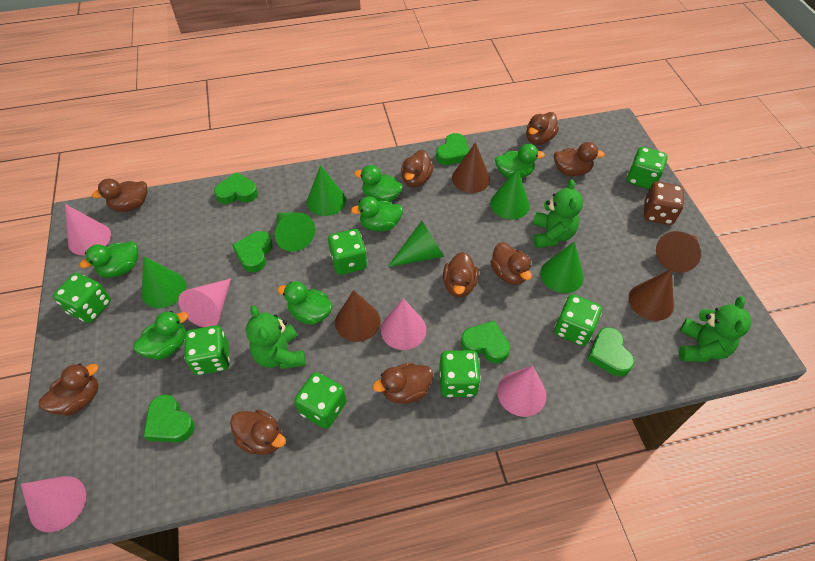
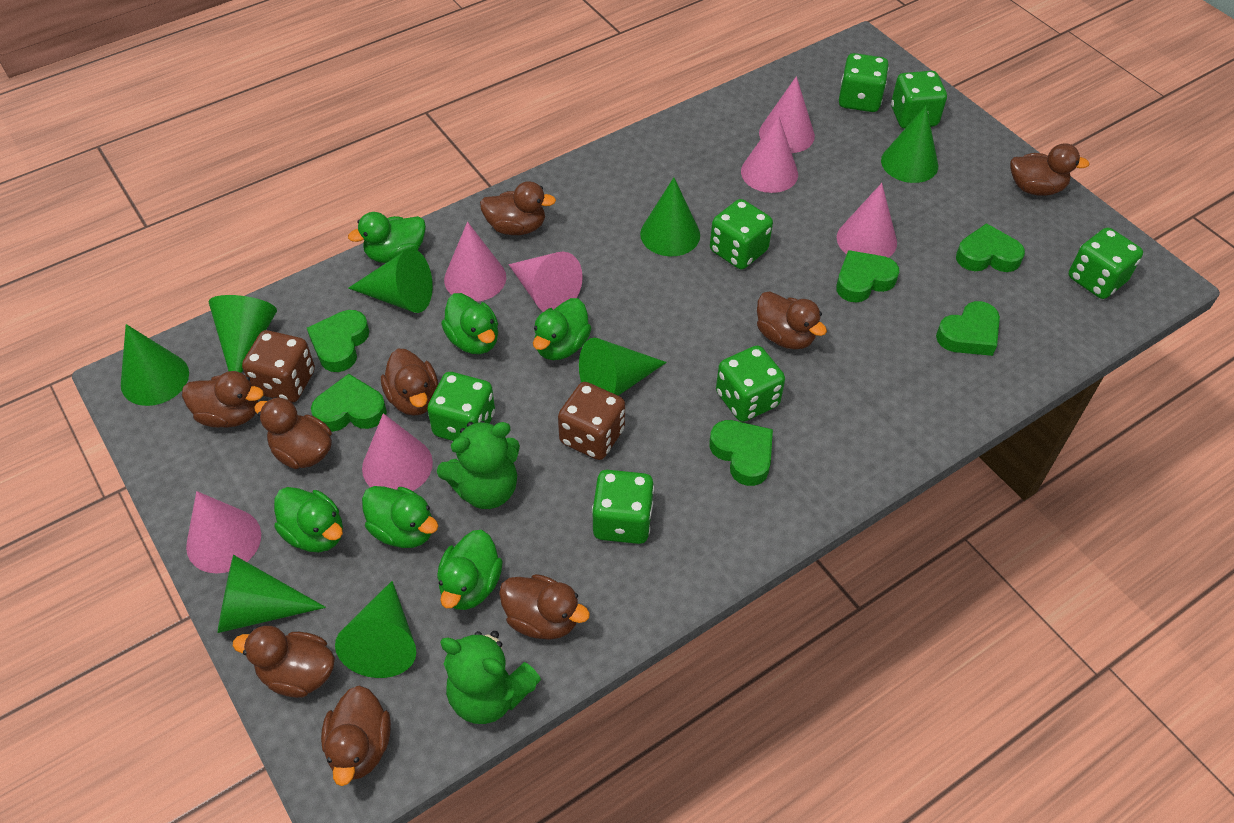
brown cone: 4 -> 0
brown dice: 1 -> 2
green cone: 6 -> 8
green teddy bear: 3 -> 2
pink cone: 5 -> 7

